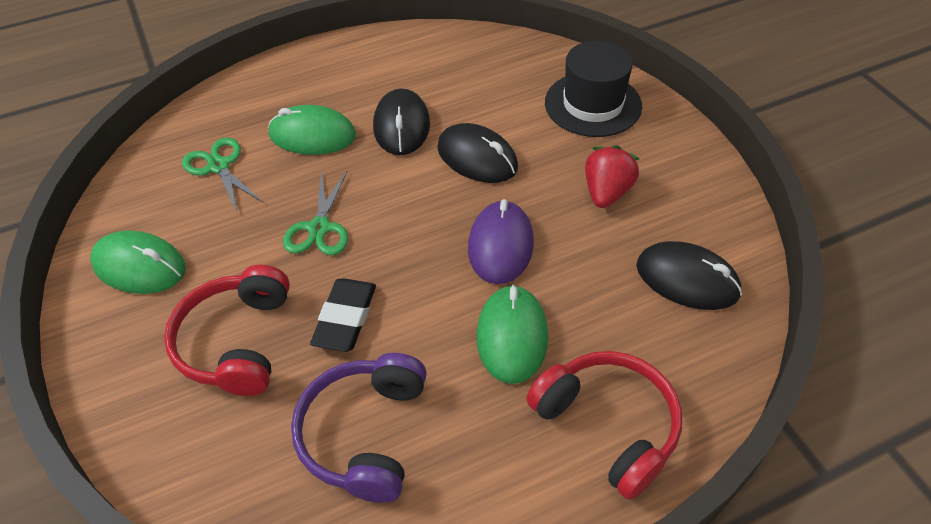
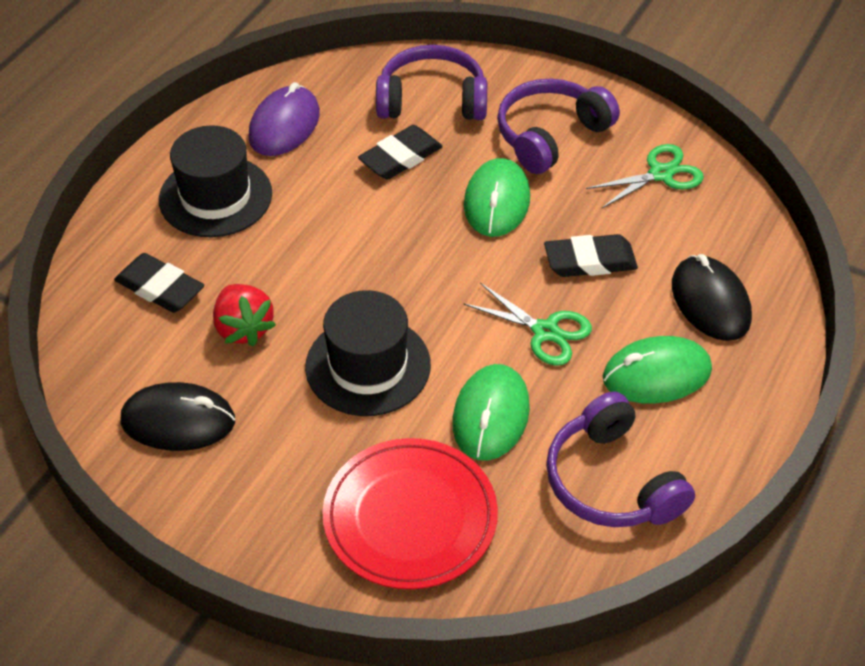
black eraser: 1 -> 3
black hat: 1 -> 2
black mouse: 3 -> 2
purple headphones: 1 -> 3
red headphones: 2 -> 0
red plate: 0 -> 1

